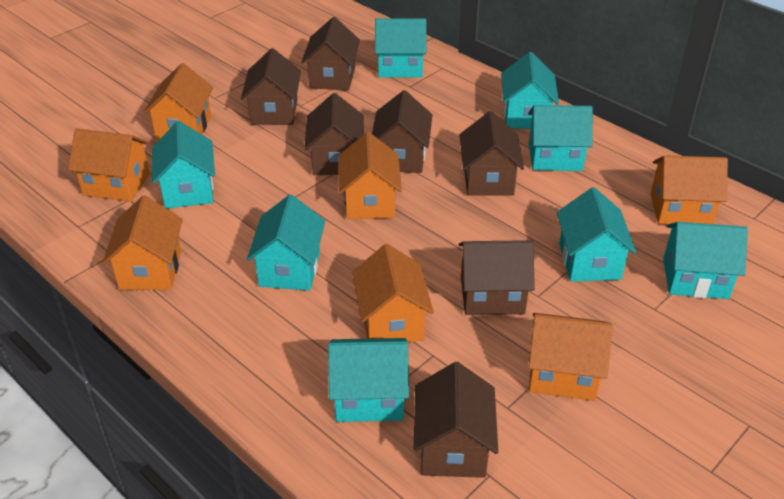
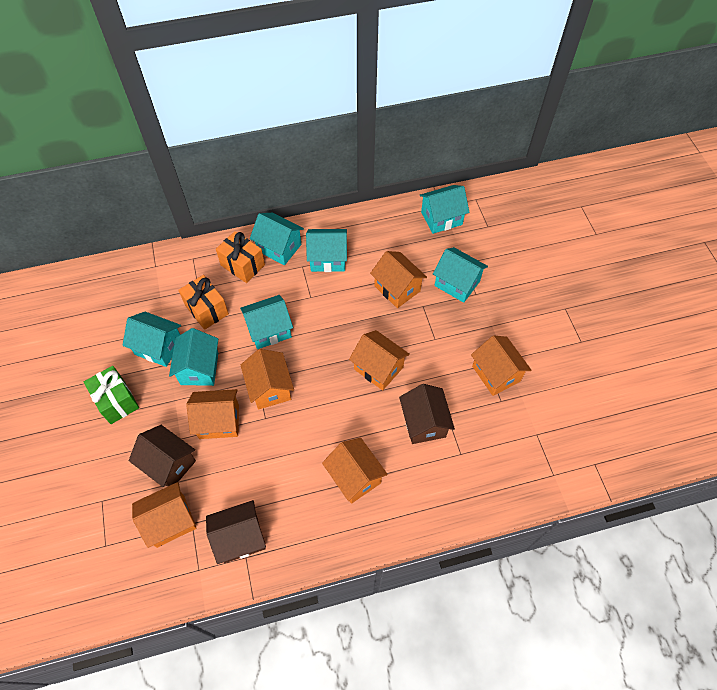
brown house: 7 -> 3
green gift: 0 -> 1
orange gift: 0 -> 2
turquoise house: 8 -> 7

